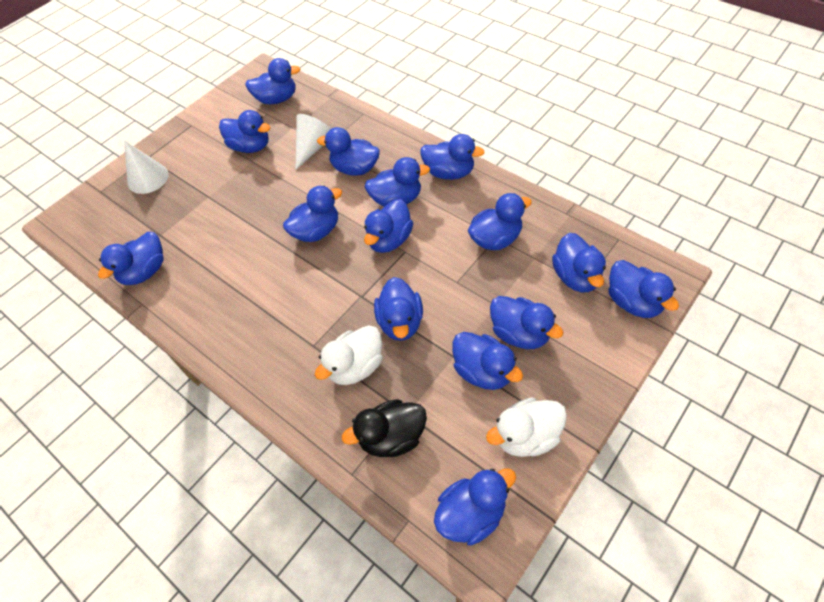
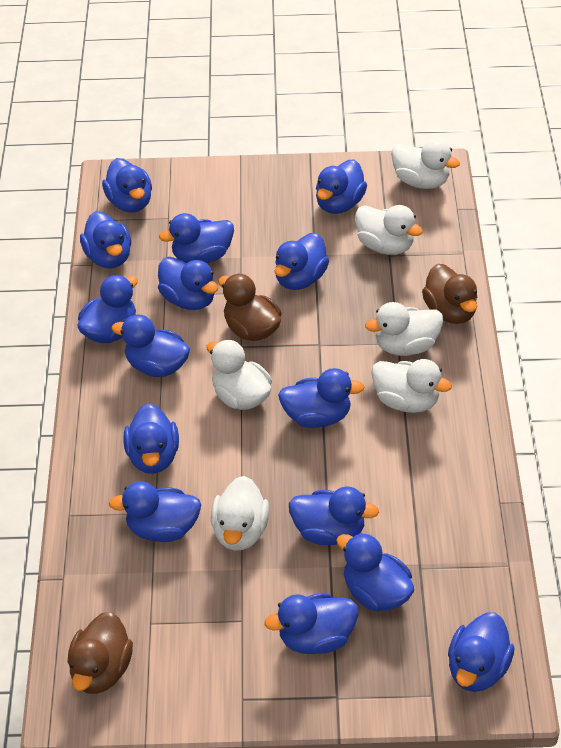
black duck: 1 -> 0
brown duck: 0 -> 3
white cone: 2 -> 0
white duck: 2 -> 6

